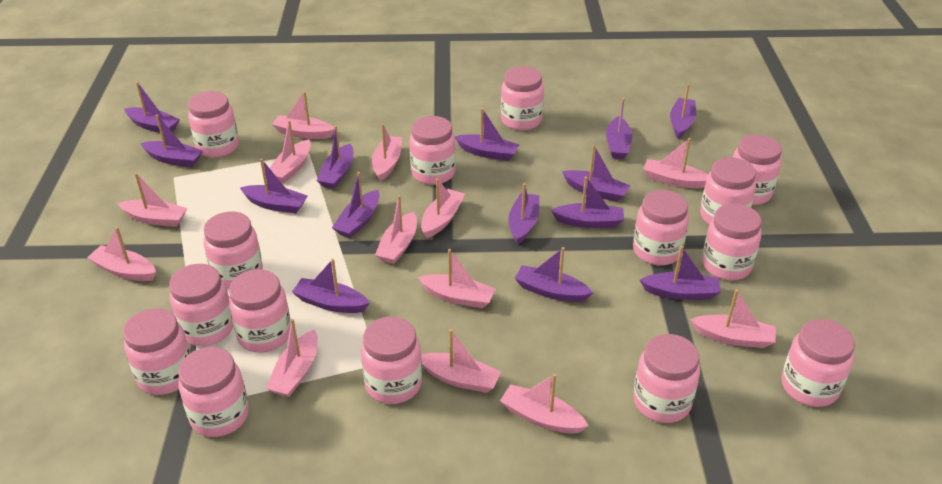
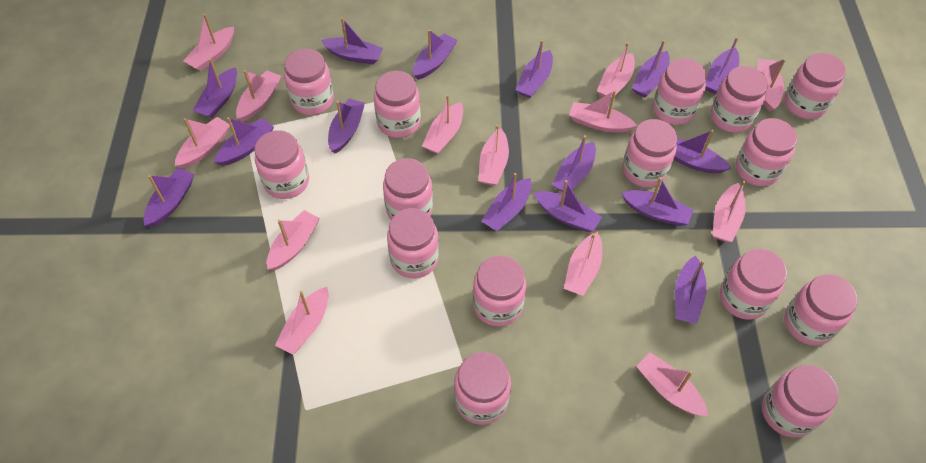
purple boat: 14 -> 15

